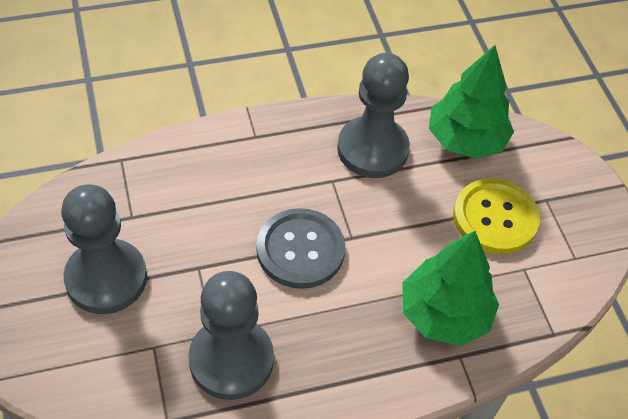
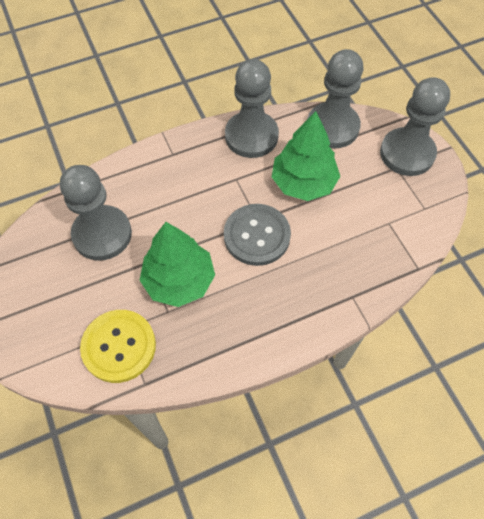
grey pawn: 3 -> 4

